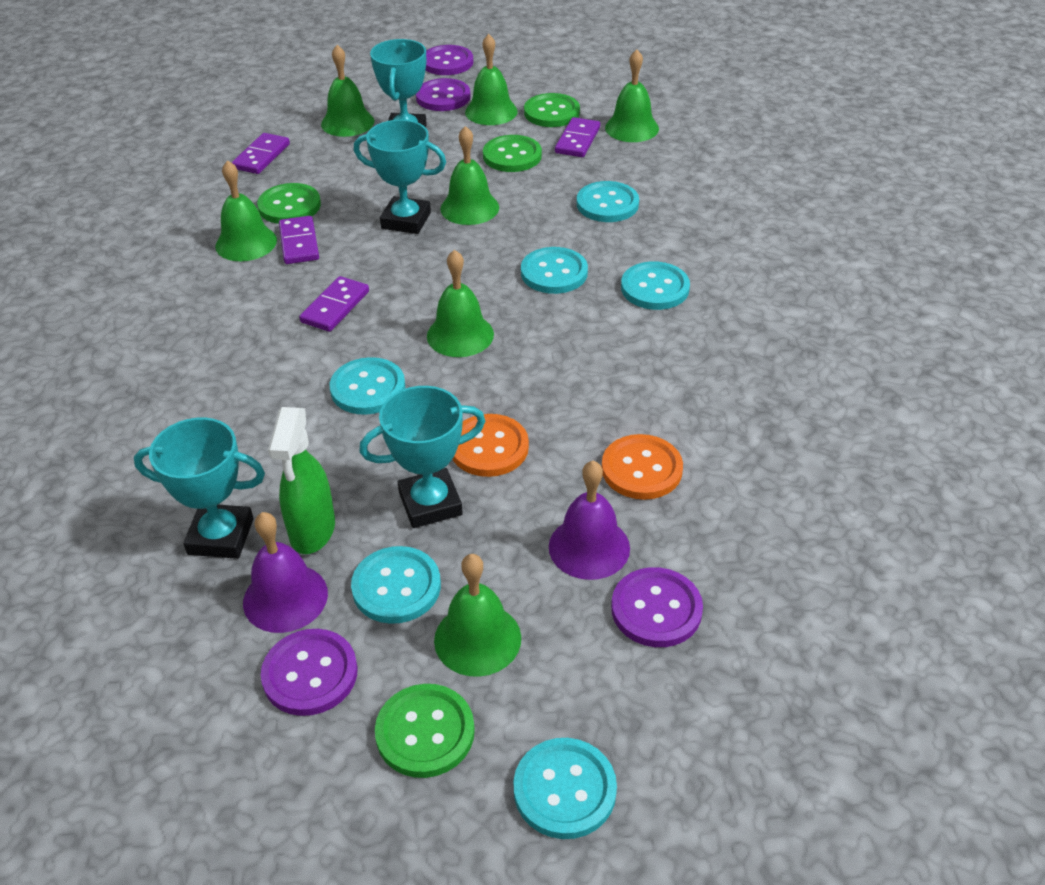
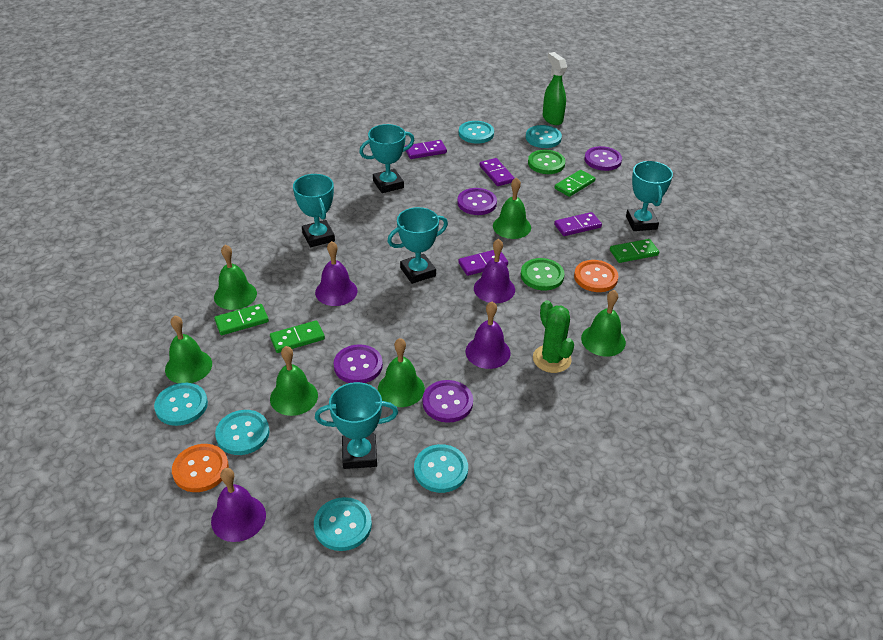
green bell: 7 -> 6
green button: 4 -> 2
green cactus: 0 -> 1
green domino: 0 -> 4
purple bell: 2 -> 4
turquoise trophy: 4 -> 5

